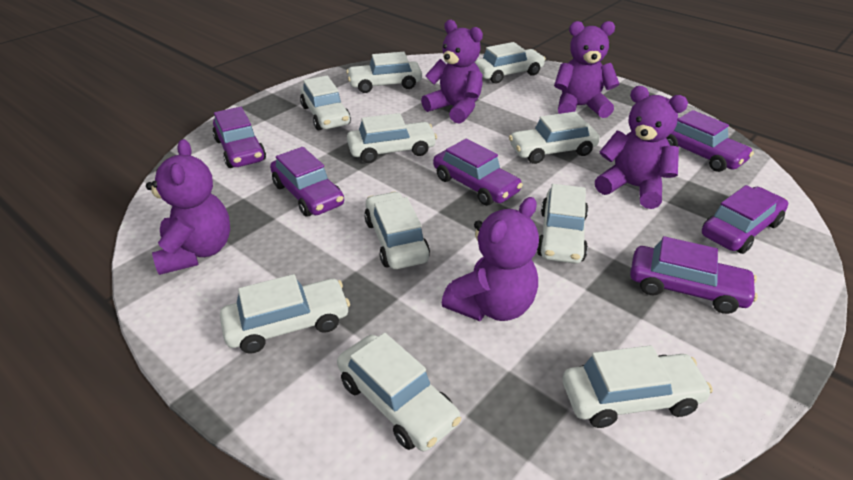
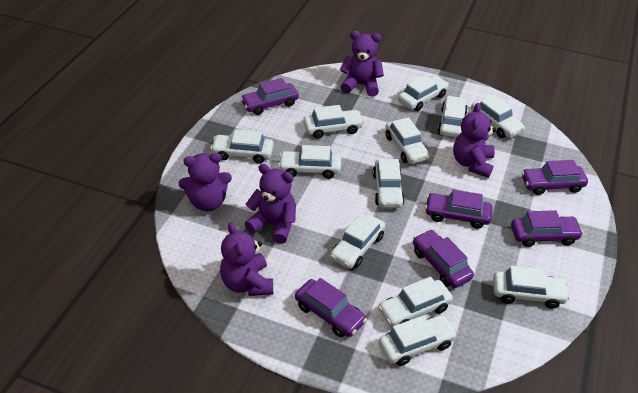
white car: 10 -> 12

